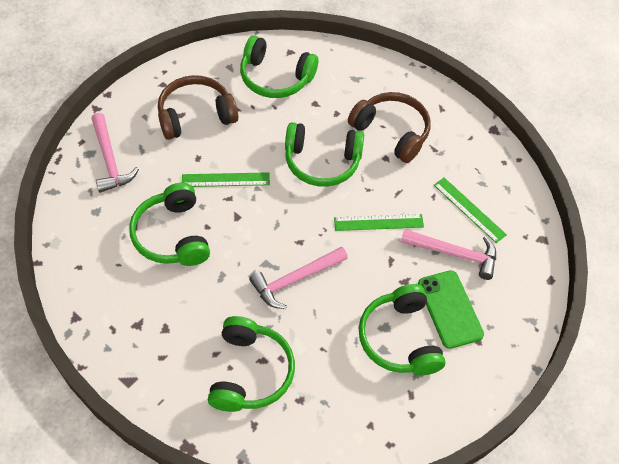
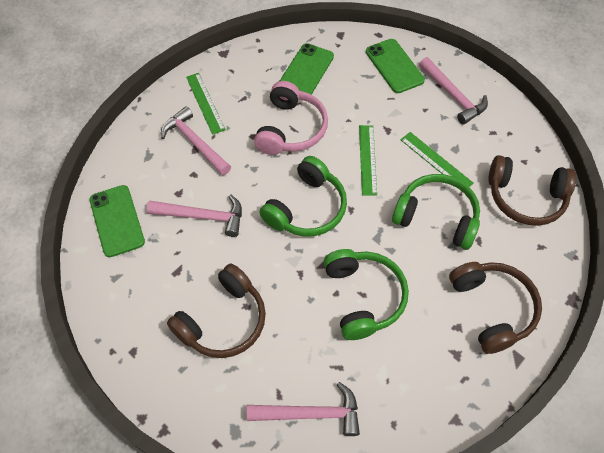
brown headphones: 2 -> 3
green headphones: 5 -> 3
green phone: 1 -> 3
pink hammer: 3 -> 4
pink headphones: 0 -> 1

